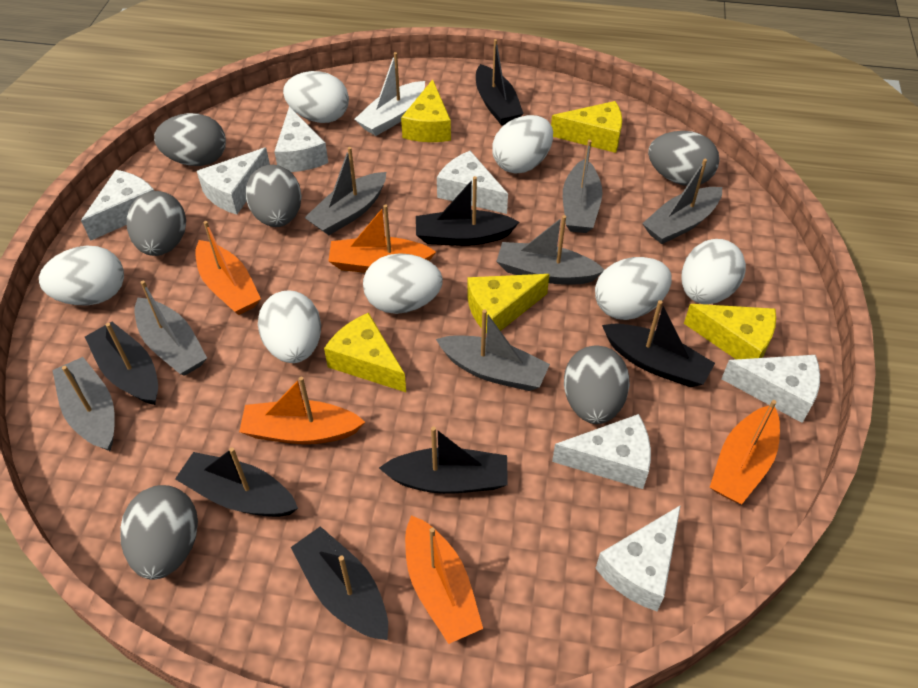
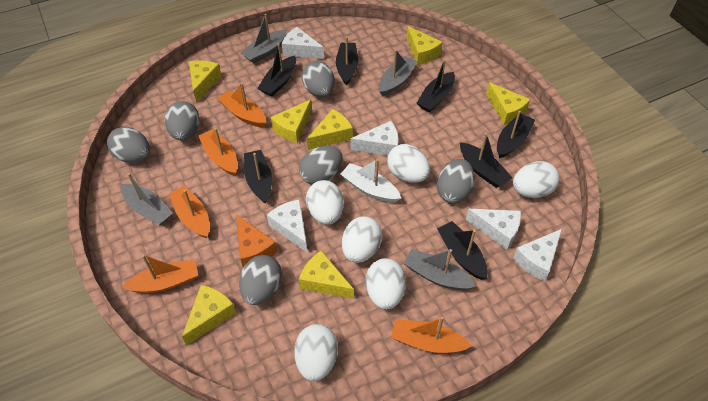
grey boat: 7 -> 4
orange cheese: 0 -> 1
white cheese: 7 -> 5
white egg: 7 -> 6
yellow cheese: 5 -> 7

